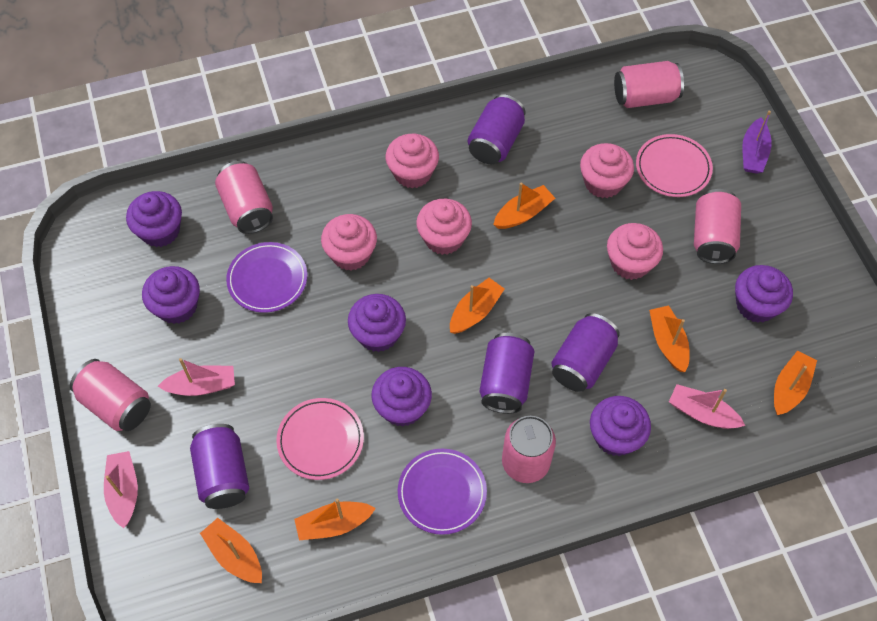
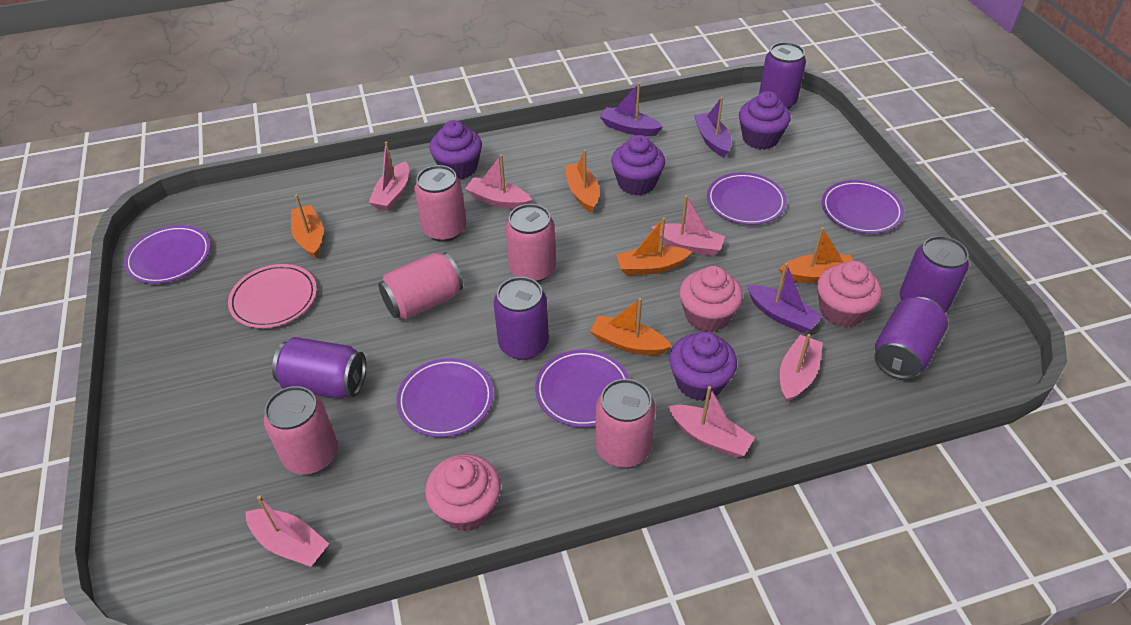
orange boat: 6 -> 5
pink boat: 3 -> 6
pink cupcake: 5 -> 3
pink plate: 2 -> 1
purple boat: 1 -> 3
purple can: 4 -> 5
purple cupcake: 6 -> 4
purple plate: 2 -> 5

